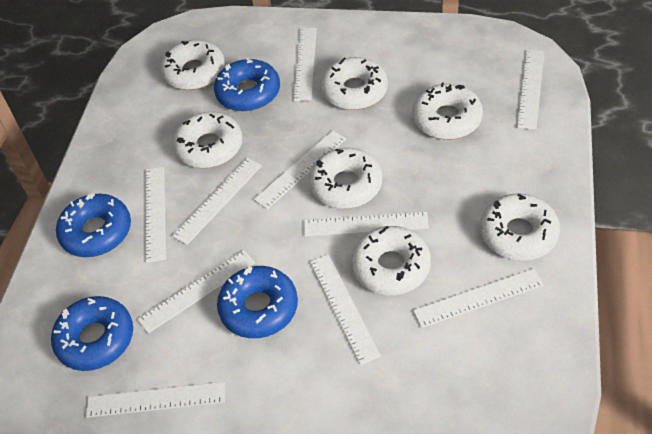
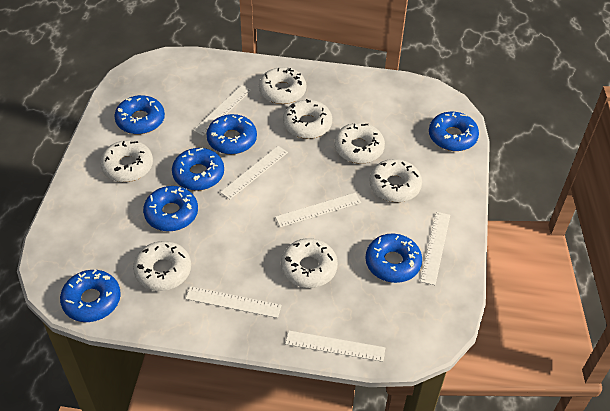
blue donut: 4 -> 7
white ruler: 10 -> 6

